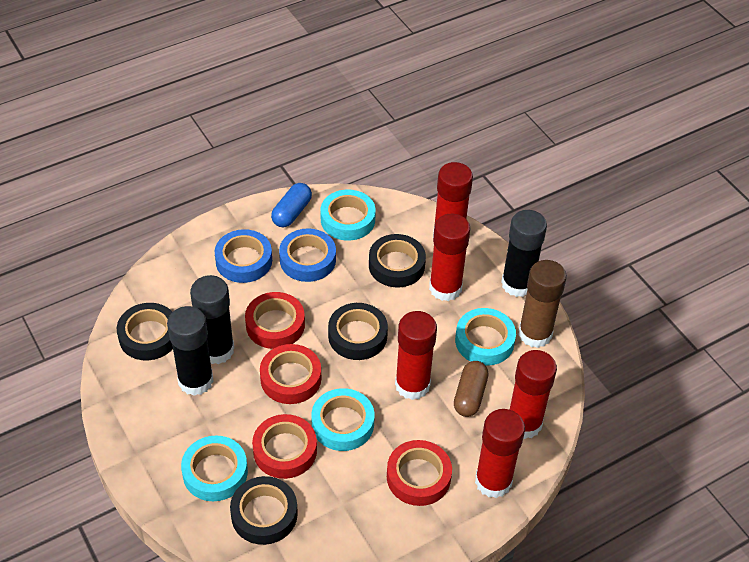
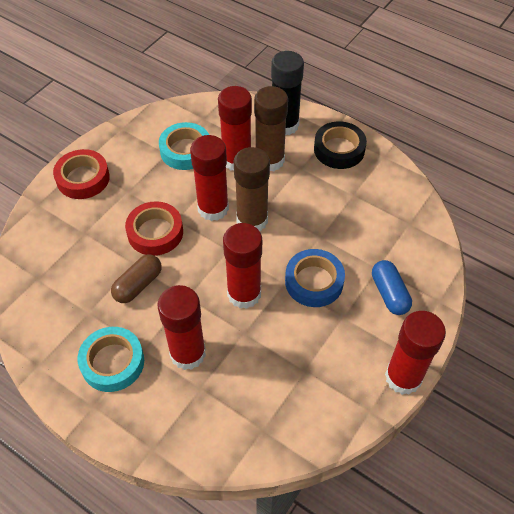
black glue stick: 3 -> 1
black tape: 4 -> 1
blue tape: 2 -> 1
brown glue stick: 1 -> 2
red tape: 4 -> 2
turquoise tape: 4 -> 2

